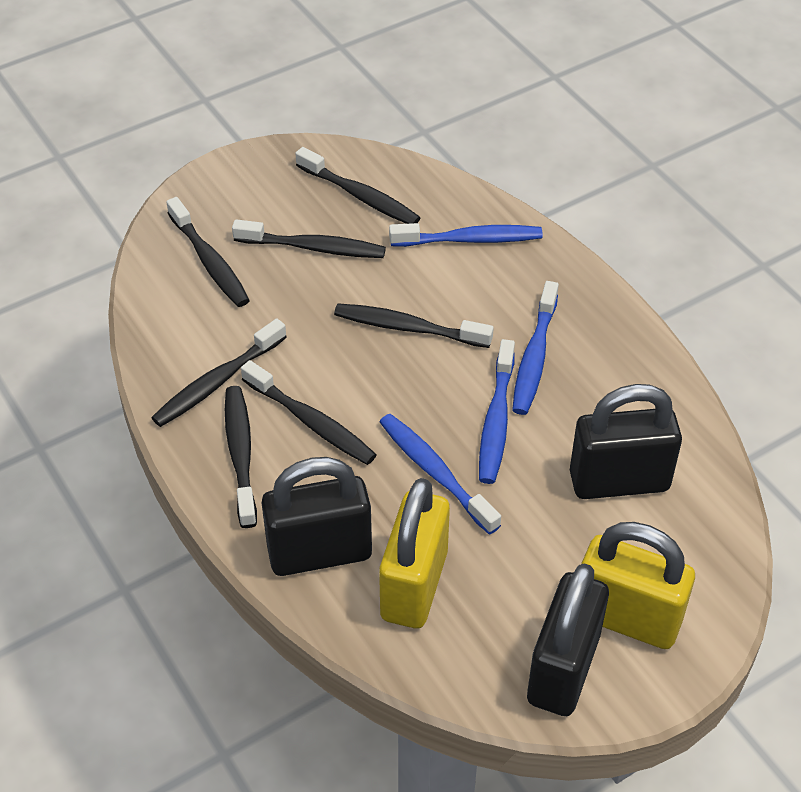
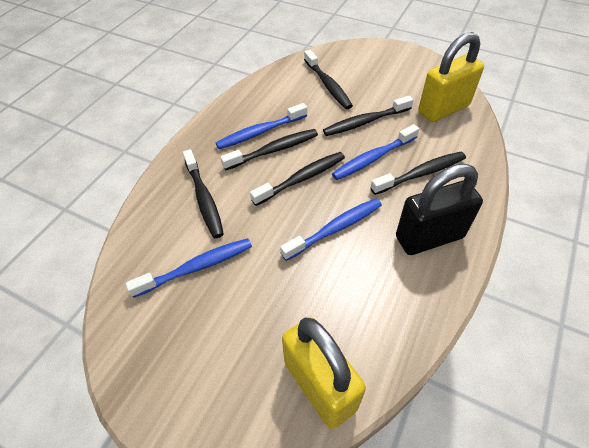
black padlock: 3 -> 1
black toothbrush: 7 -> 6

